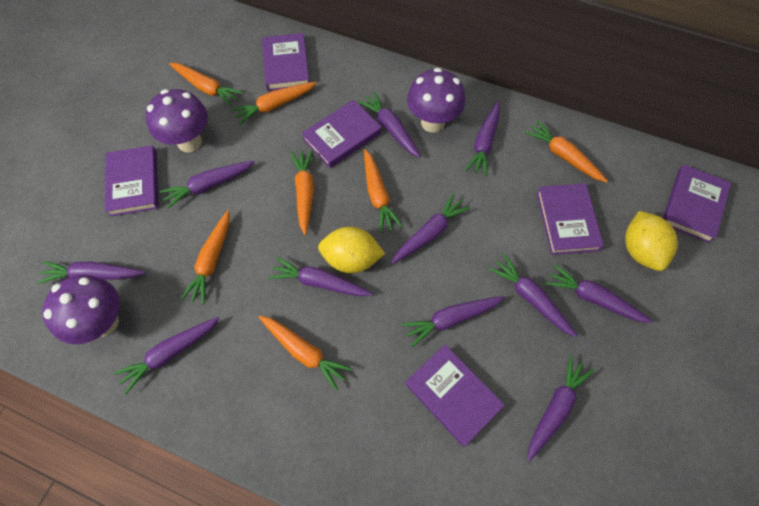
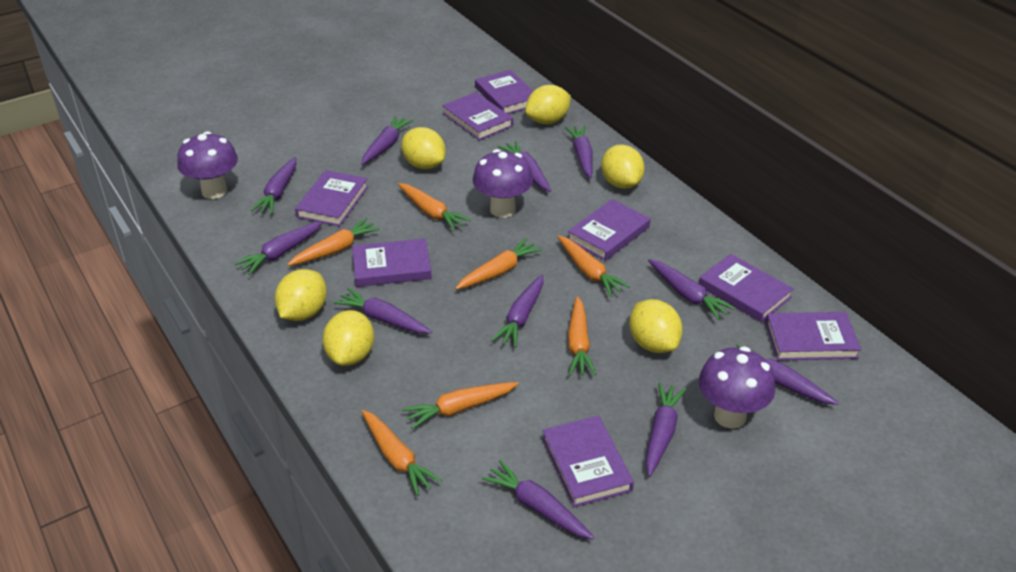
purple book: 6 -> 8
yellow lemon: 2 -> 6

